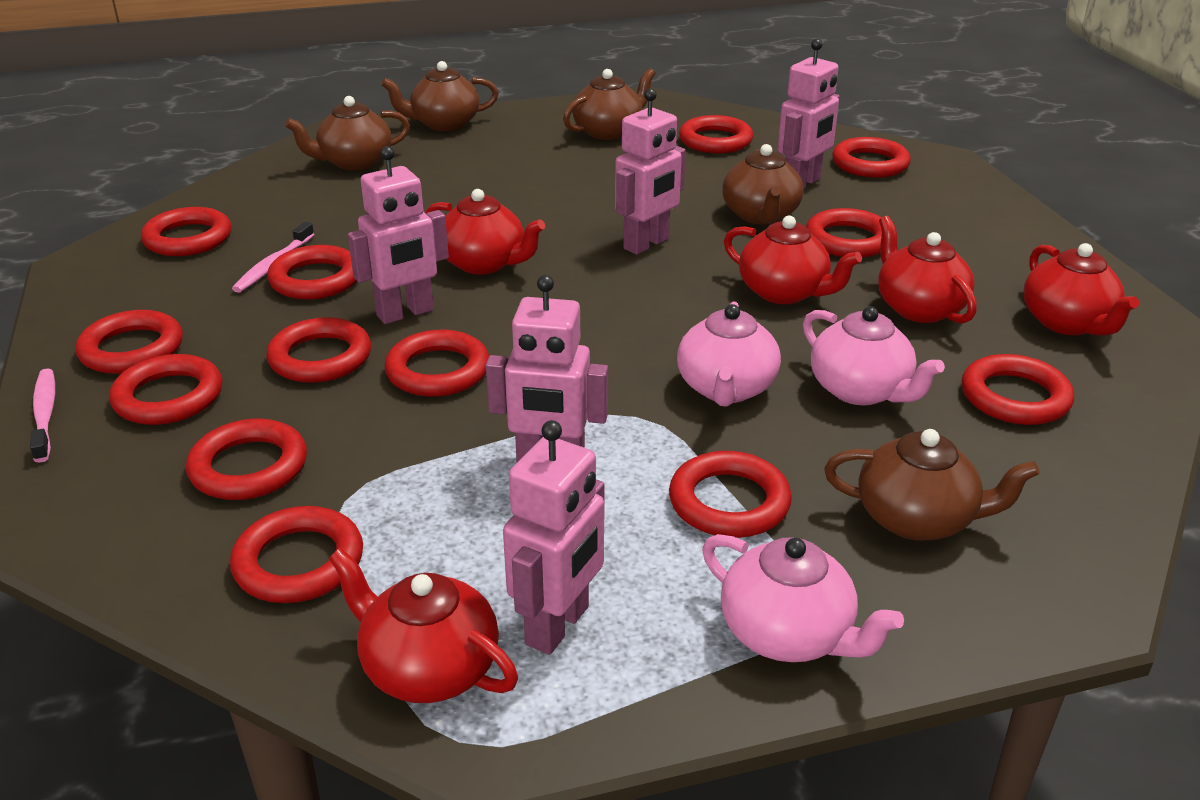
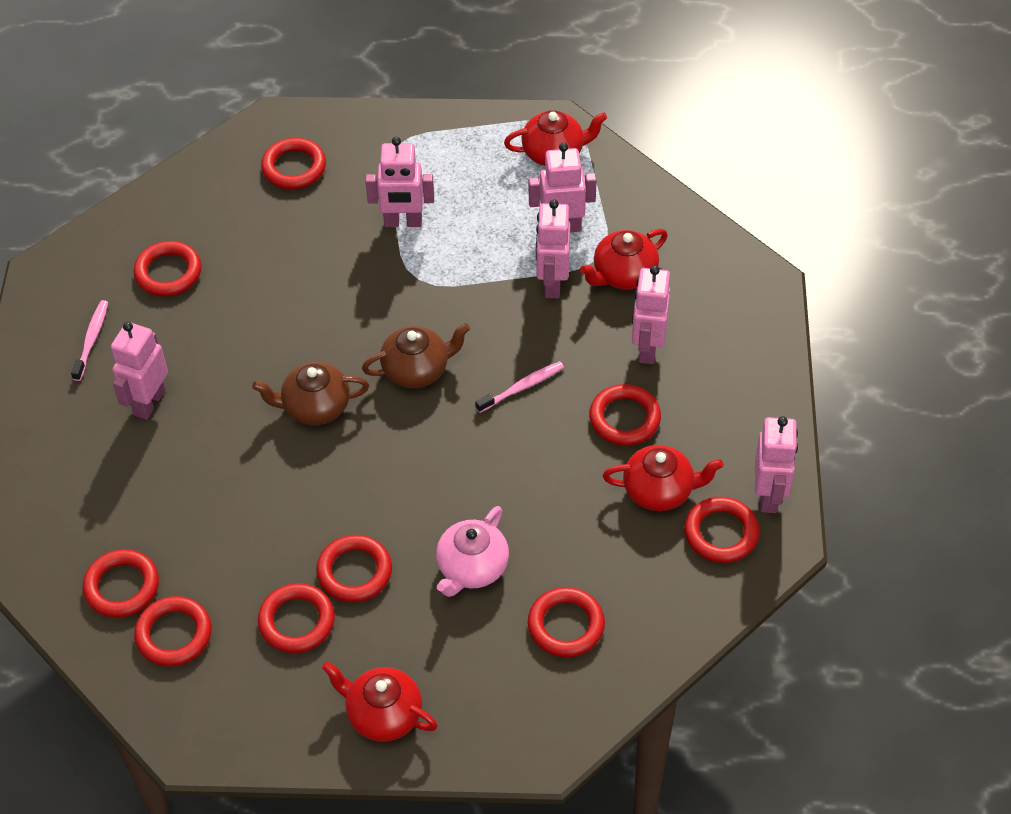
brown teapot: 5 -> 2
pink robot: 5 -> 6
pink teapot: 3 -> 1
red ring: 13 -> 9
red teapot: 5 -> 4

